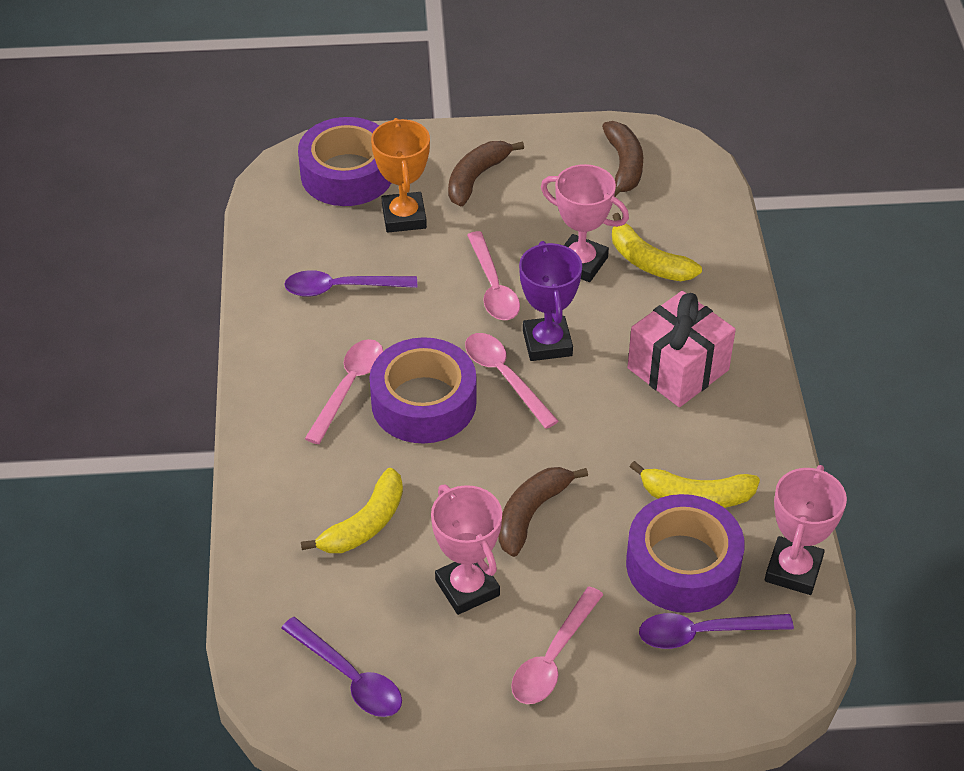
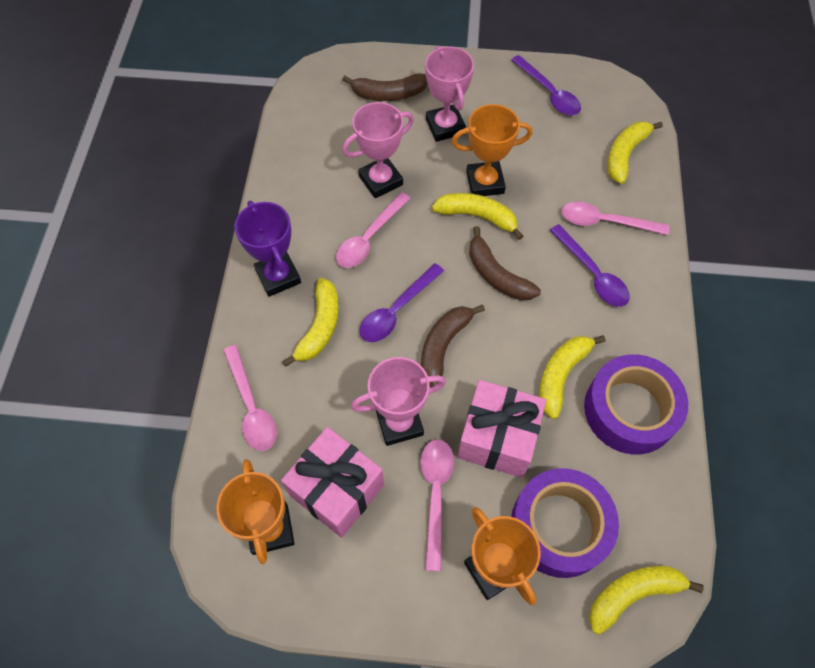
orange trophy: 1 -> 3
pink gift: 1 -> 2
purple tape: 3 -> 2
yellow banana: 3 -> 5

